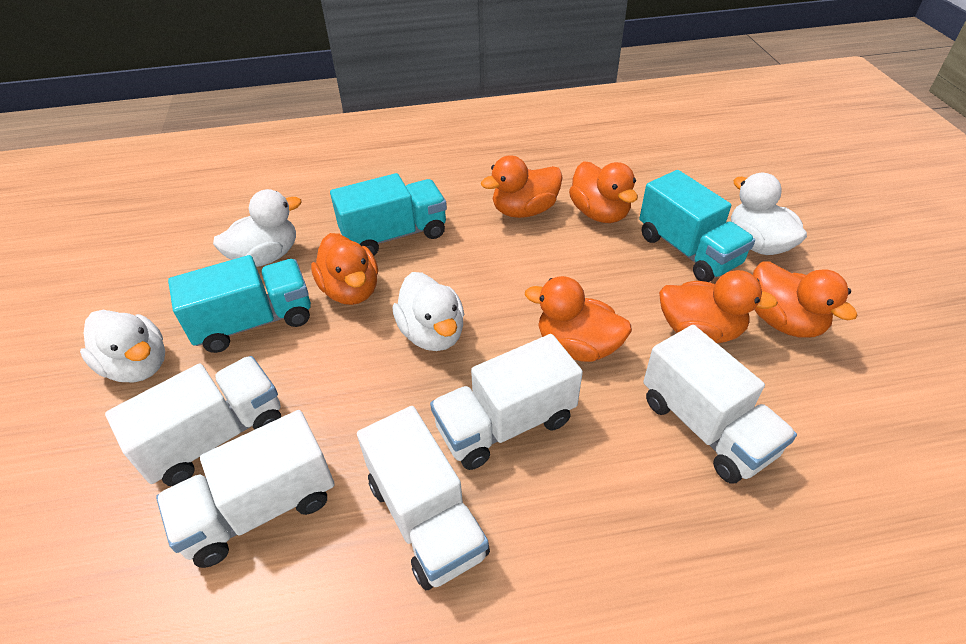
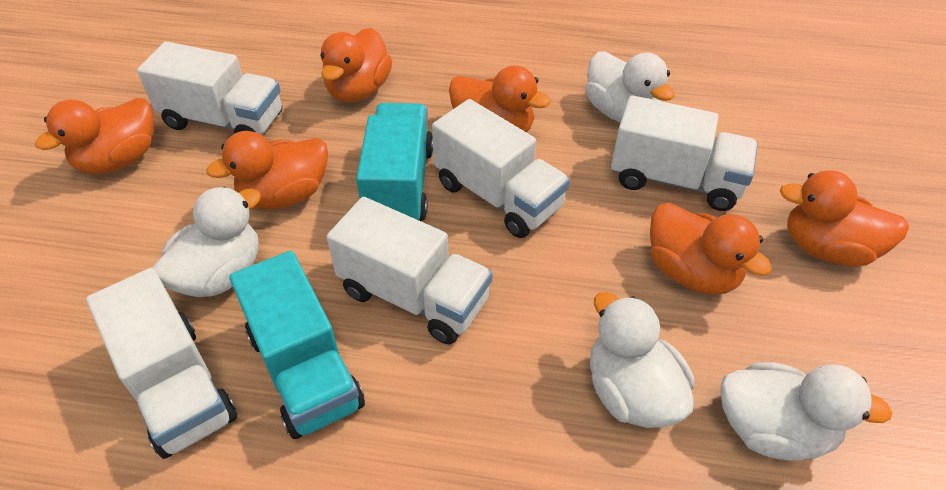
turquoise truck: 3 -> 2

